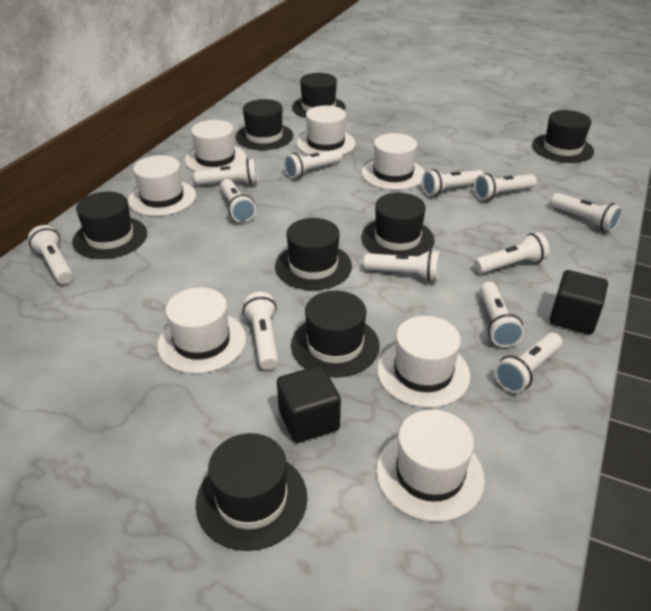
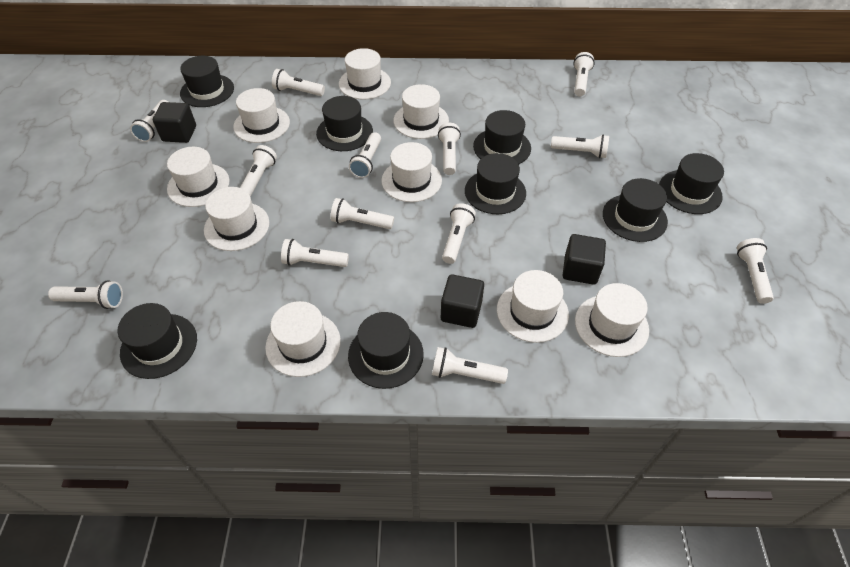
black cube: 2 -> 3
white flashlight: 12 -> 13
white hat: 7 -> 9

